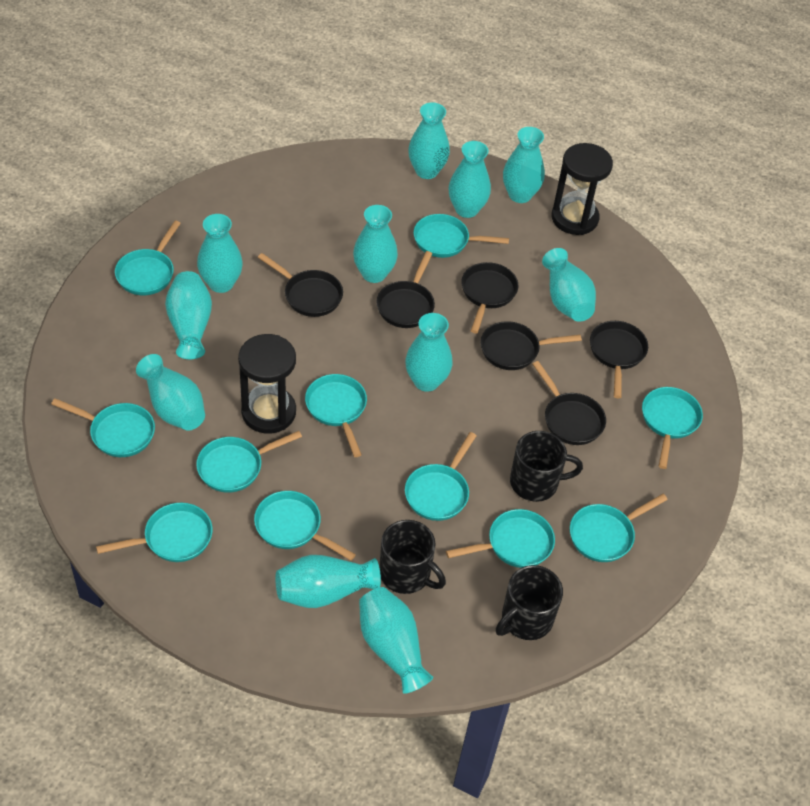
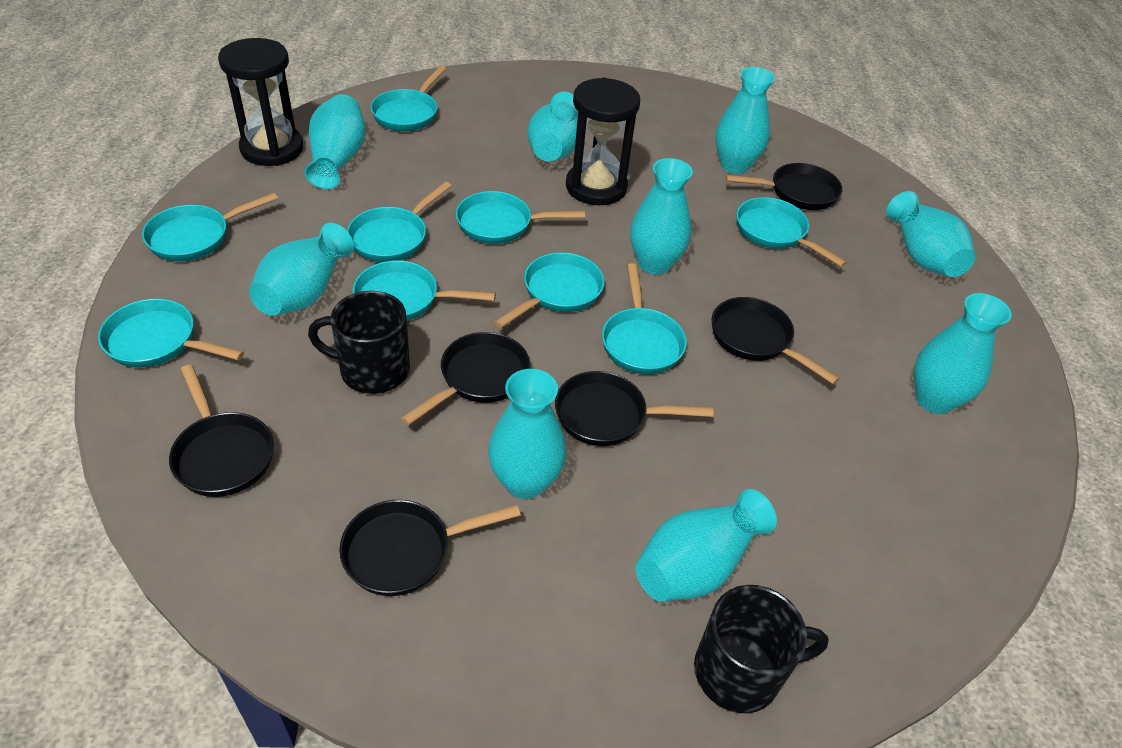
black mug: 3 -> 2
turquoise pan: 11 -> 9
turquoise vase: 11 -> 9

